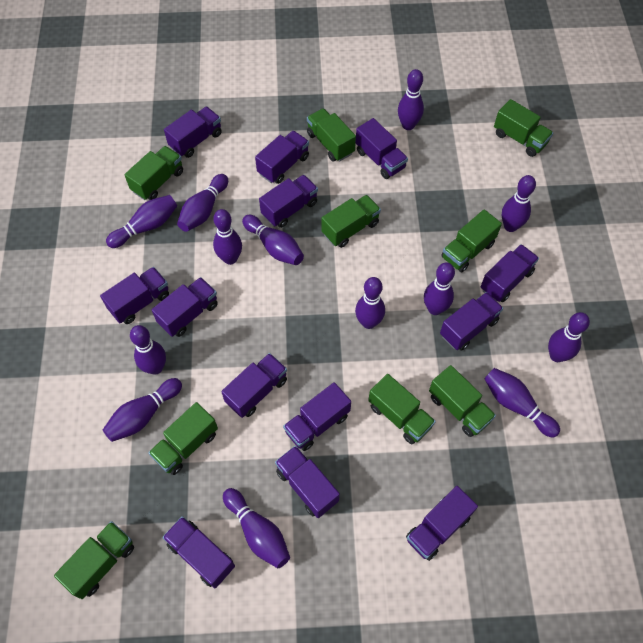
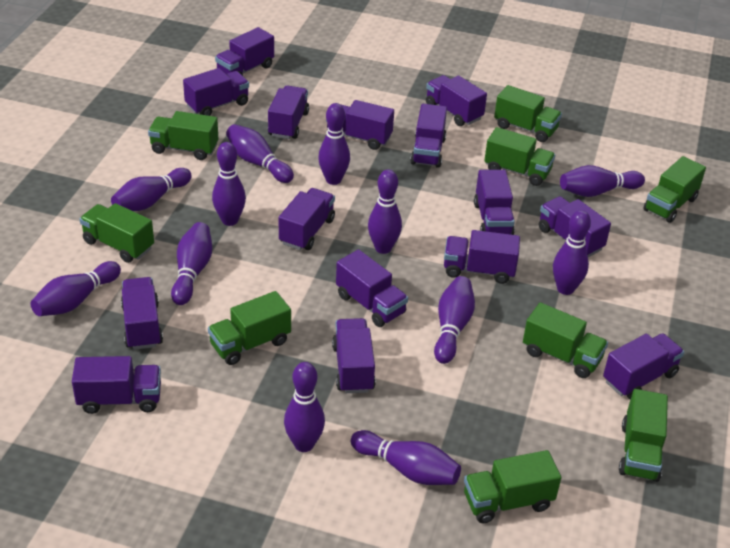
purple bowling pin: 13 -> 12
purple truck: 13 -> 15

